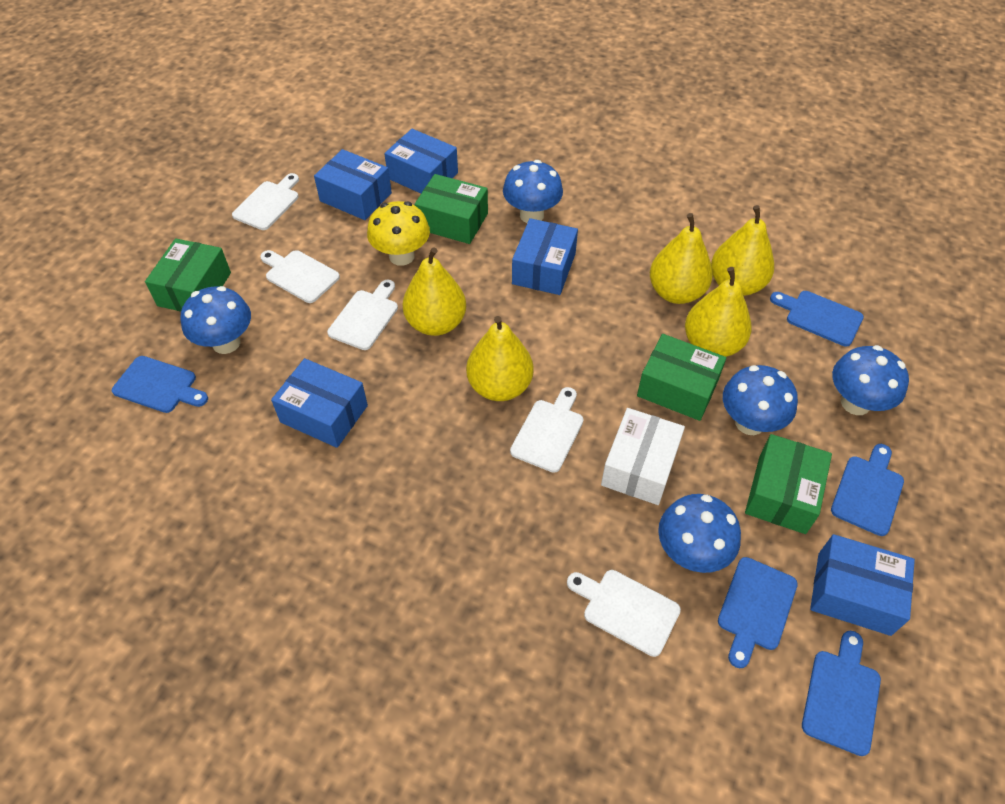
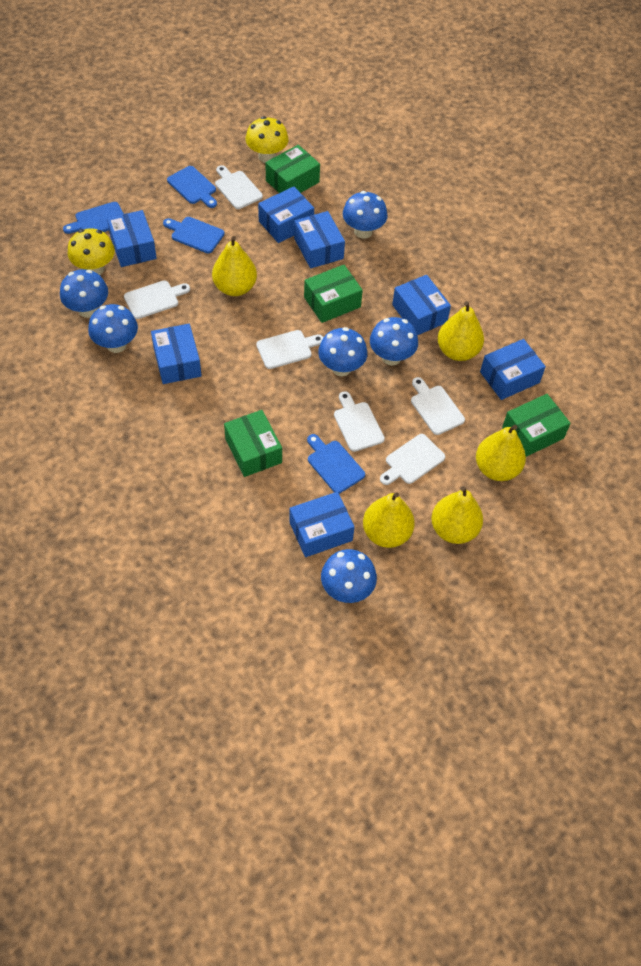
blue box: 5 -> 7
blue cutting board: 5 -> 4
blue mushroom: 5 -> 6
white box: 1 -> 0
white cutting board: 5 -> 6
yellow mushroom: 1 -> 2

